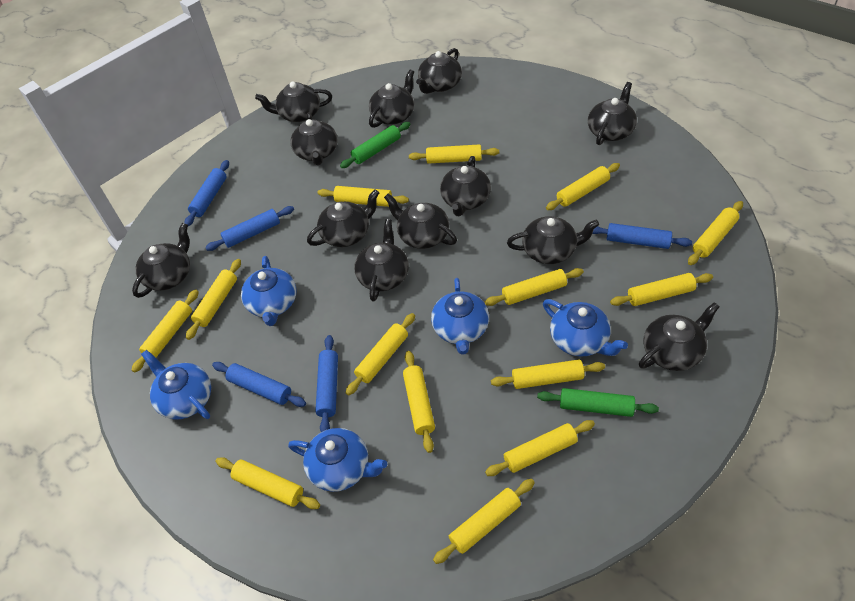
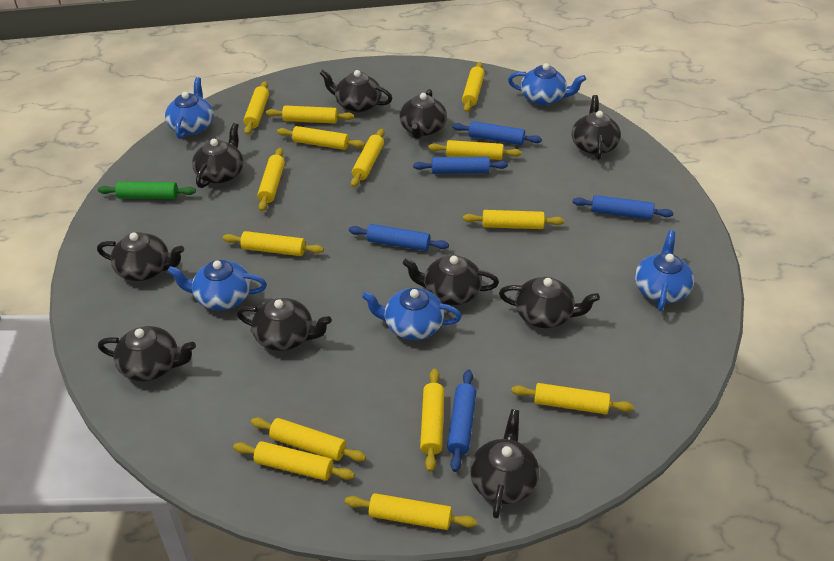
black teapot: 12 -> 10
green rolling pin: 2 -> 1

